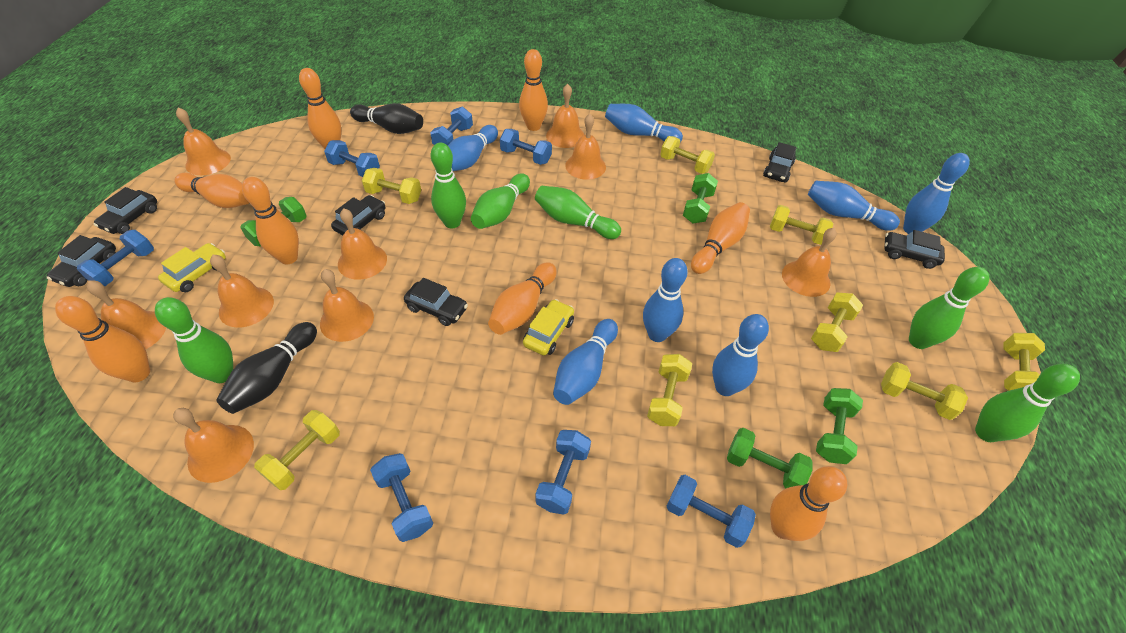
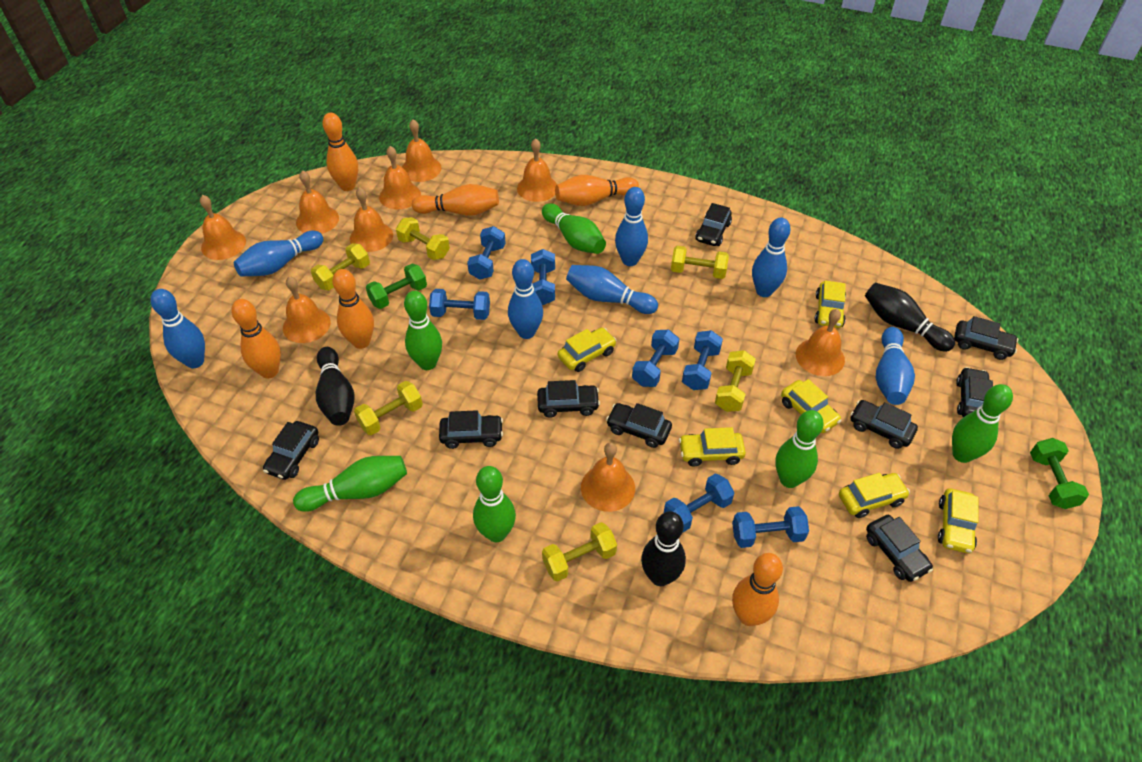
black bowling pin: 2 -> 3
black car: 6 -> 9
green dumbbell: 4 -> 2
orange bowling pin: 8 -> 6
yellow car: 2 -> 6
yellow dumbbell: 8 -> 6

